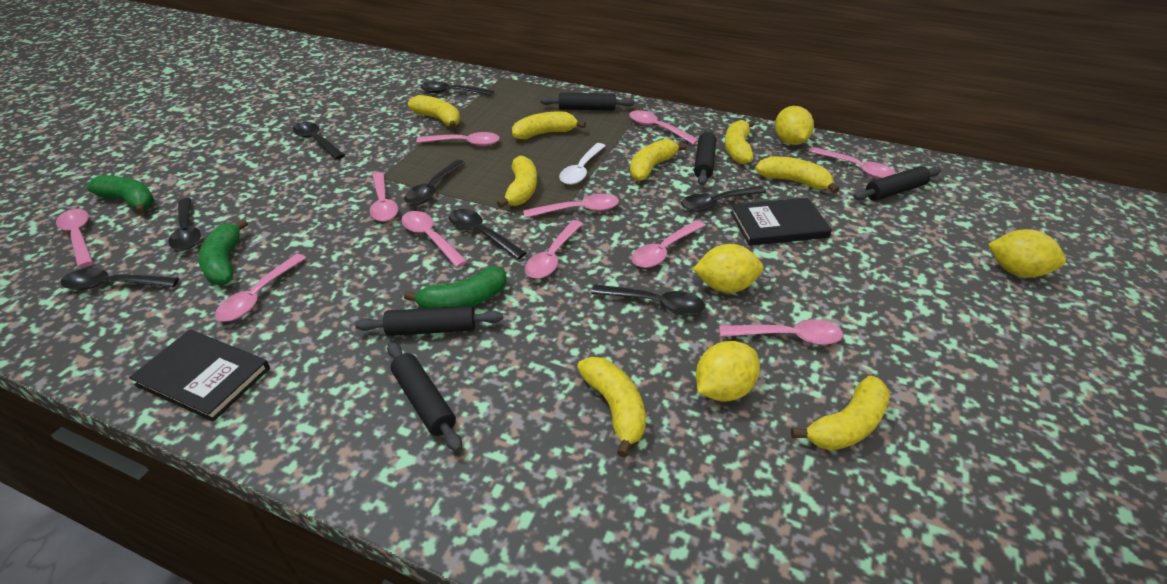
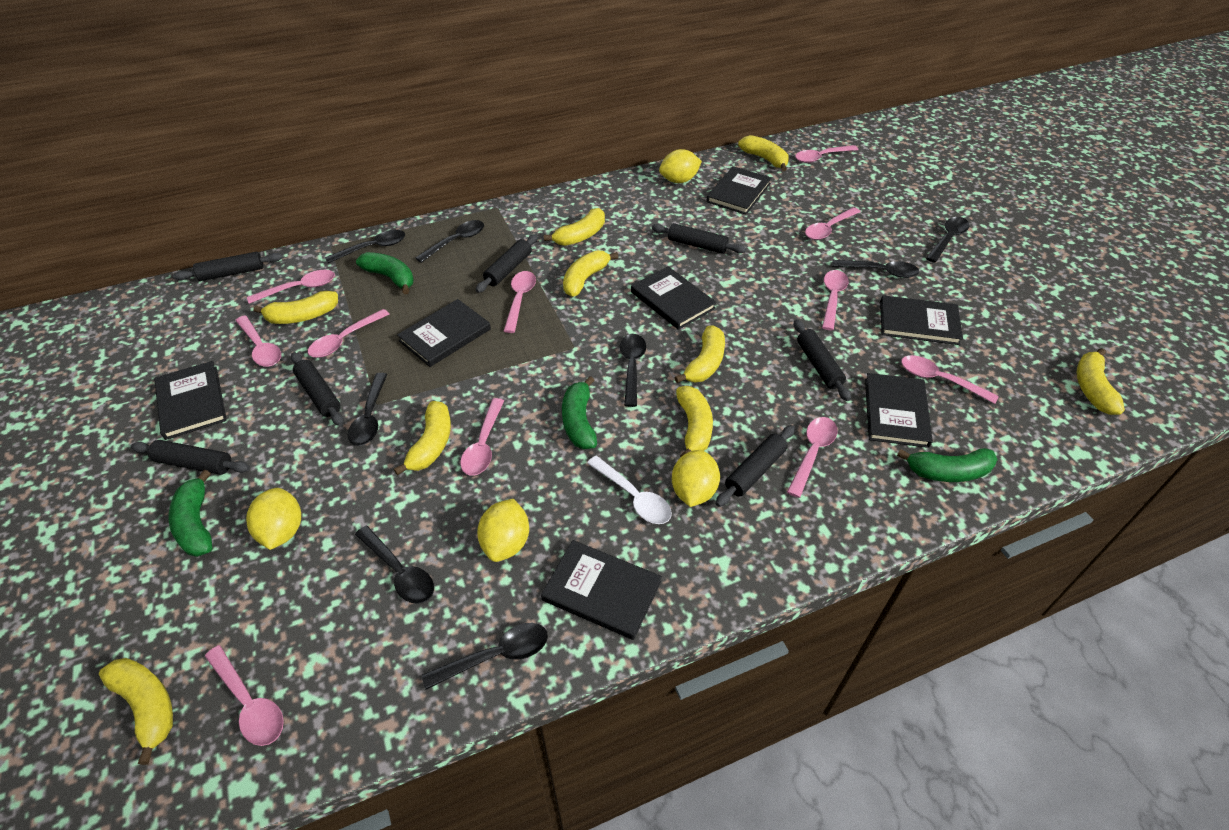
black book: 2 -> 7
black rolling pin: 5 -> 7
green banana: 3 -> 4
yellow banana: 8 -> 9

